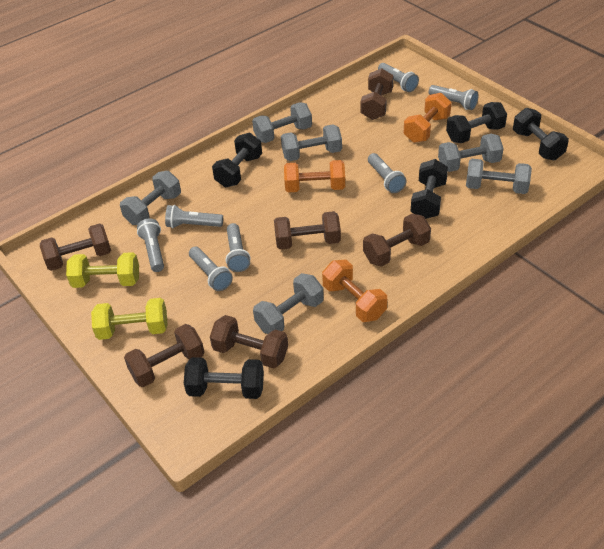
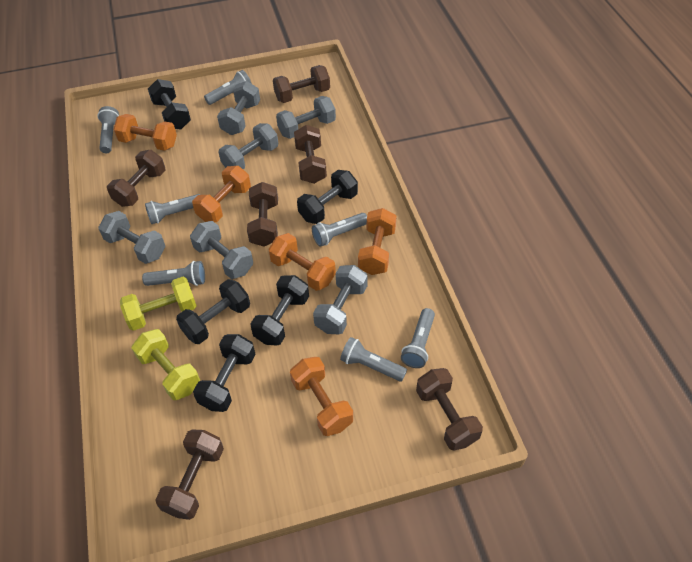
orange dumbbell: 3 -> 5

